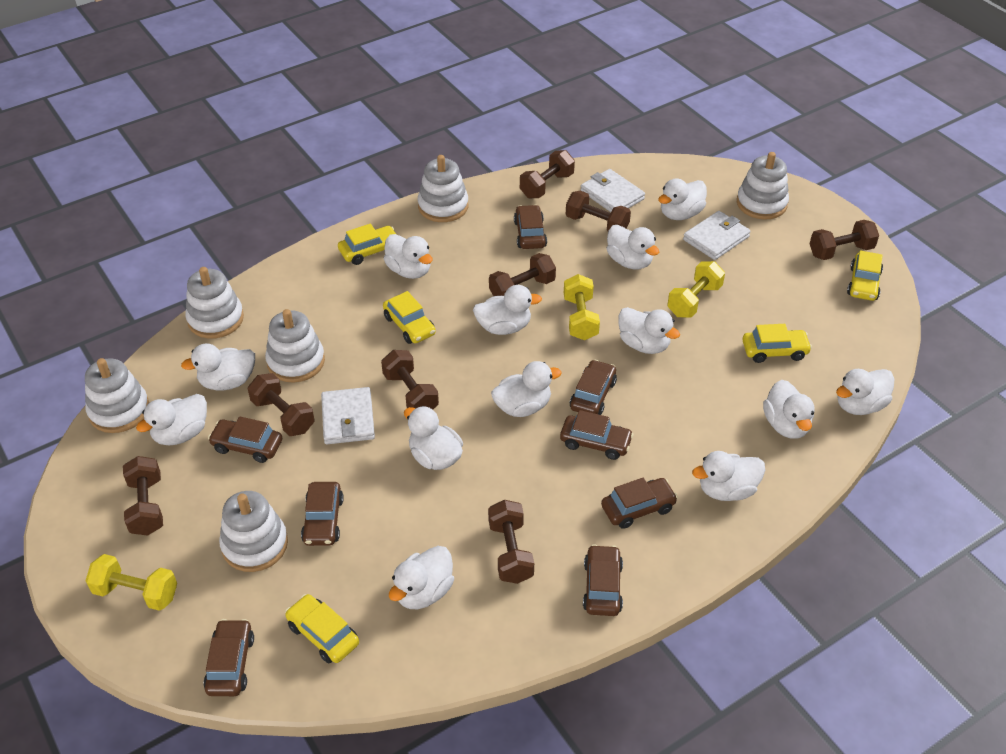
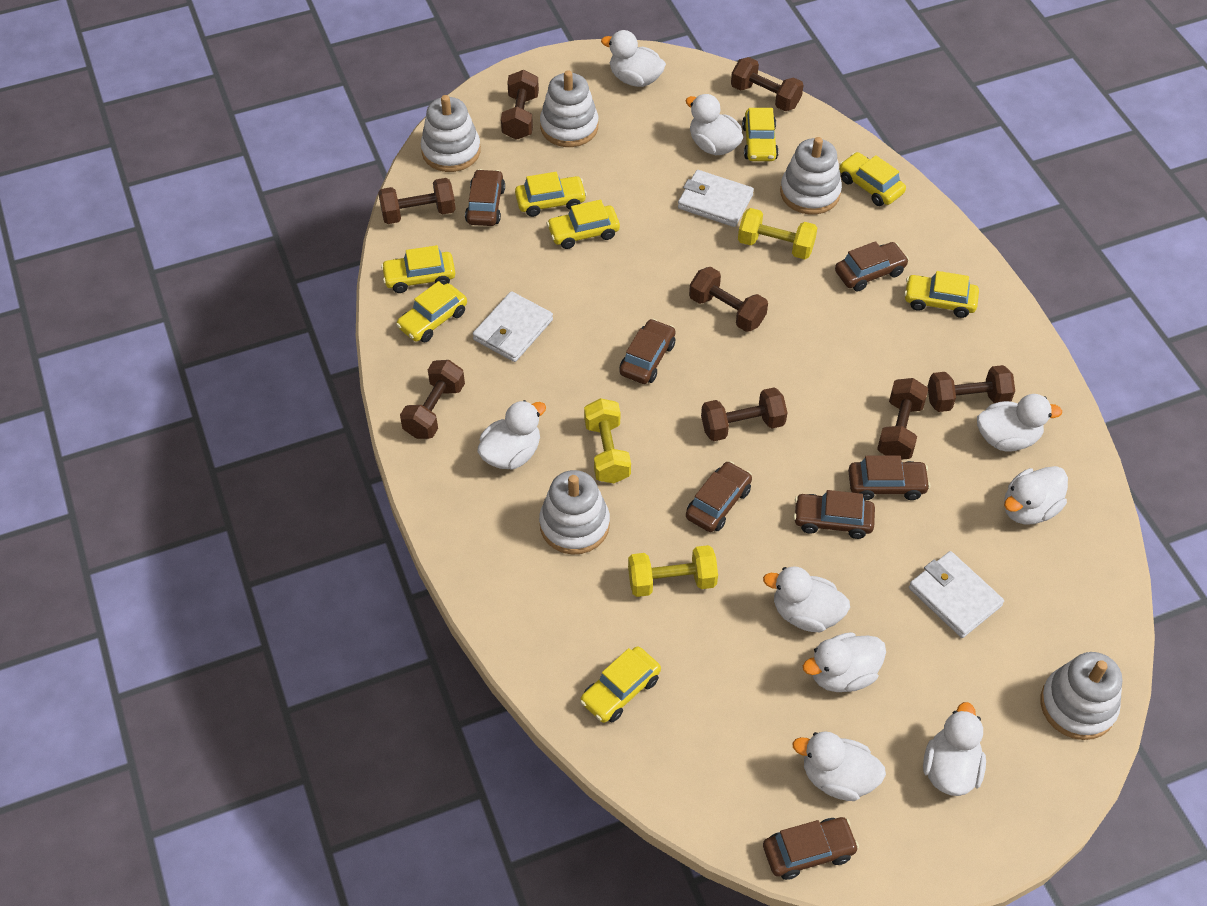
brown car: 8 -> 7
white duck: 13 -> 9
white stacking toy: 6 -> 5
yellow car: 5 -> 8

